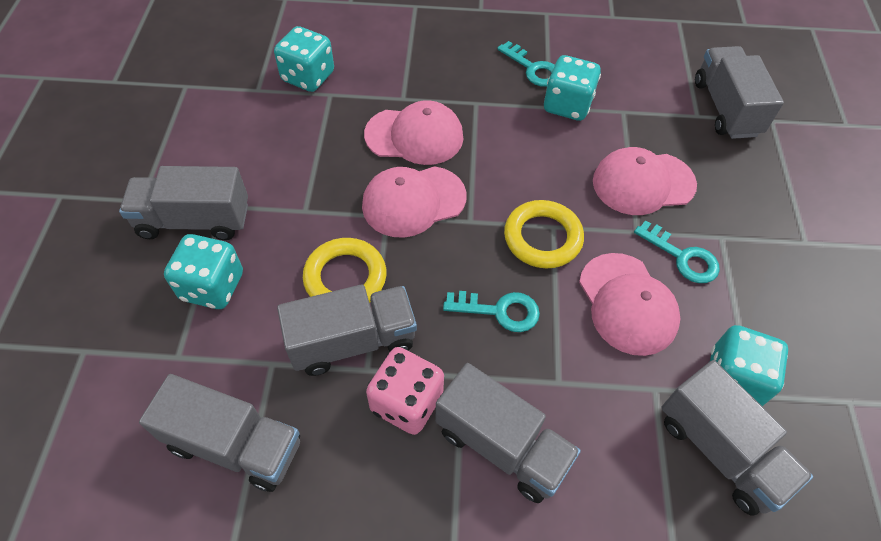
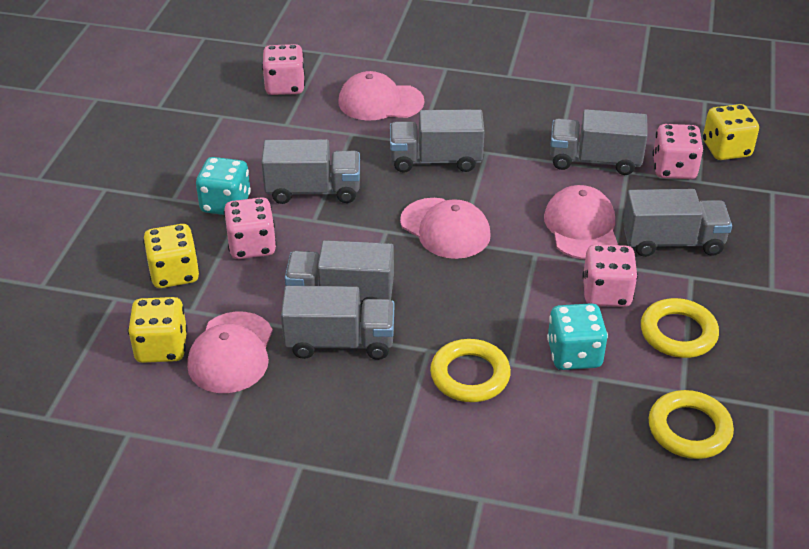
pink dice: 1 -> 4
turquoise dice: 4 -> 2
turquoise key: 3 -> 0
yellow dice: 0 -> 3
yellow ring: 2 -> 3

